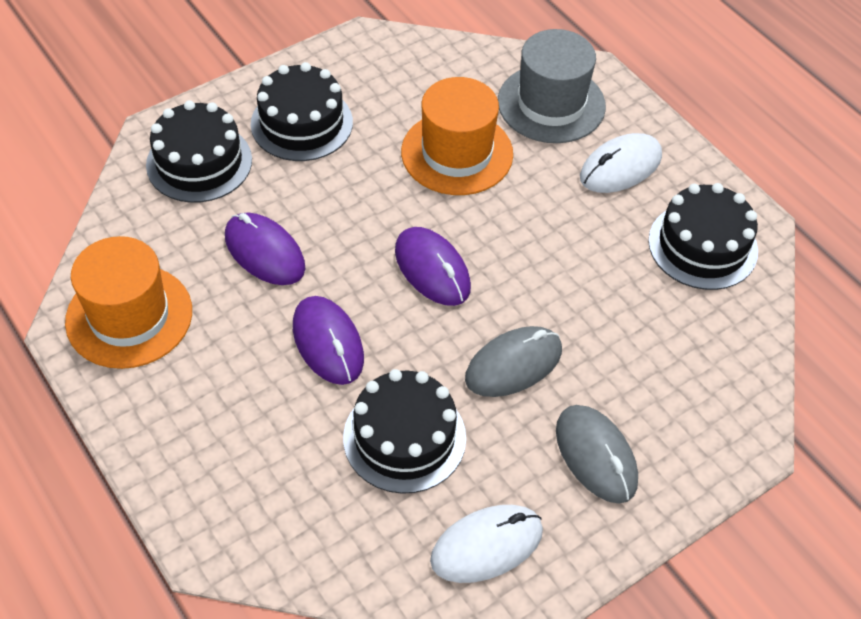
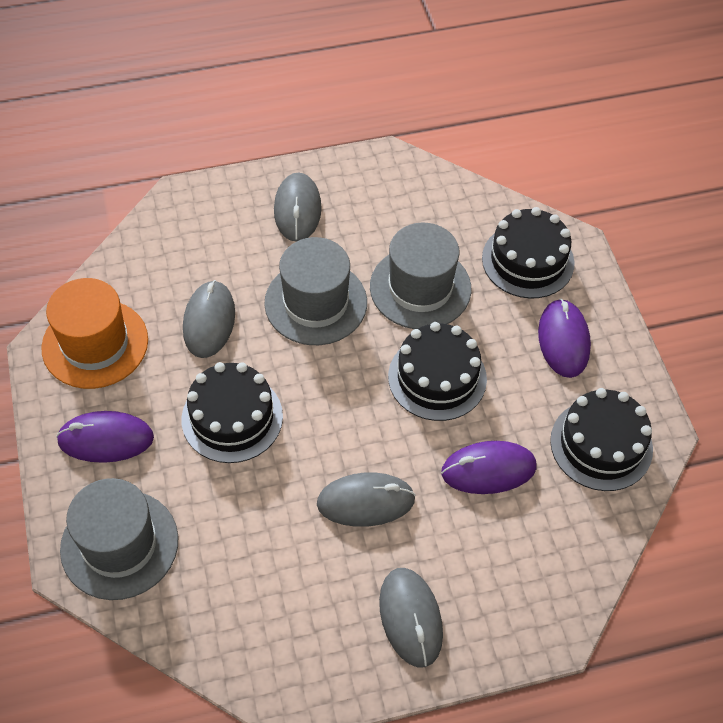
grey hat: 1 -> 3
grey mouse: 2 -> 4
orange hat: 2 -> 1
white mouse: 2 -> 0

